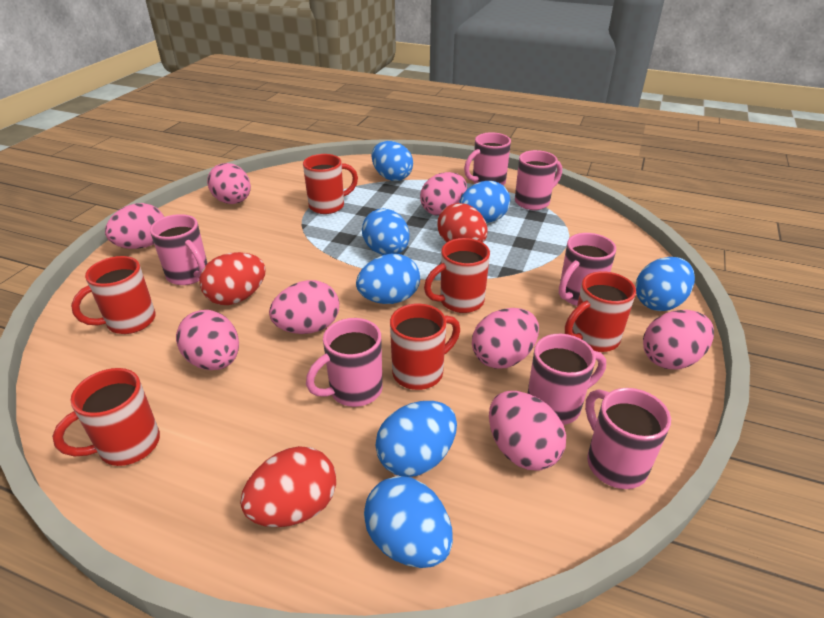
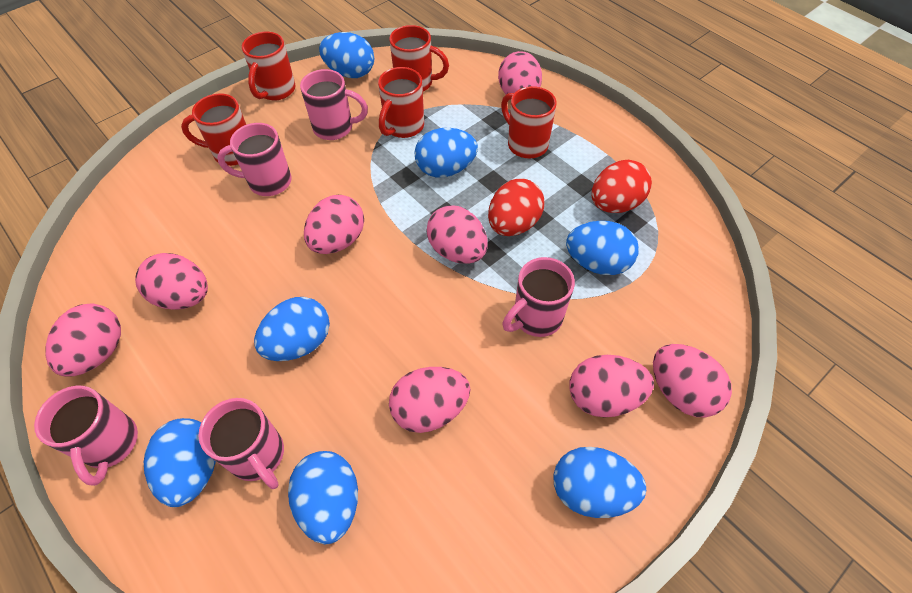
pink mug: 7 -> 5
red egg: 3 -> 2
red mug: 6 -> 5

